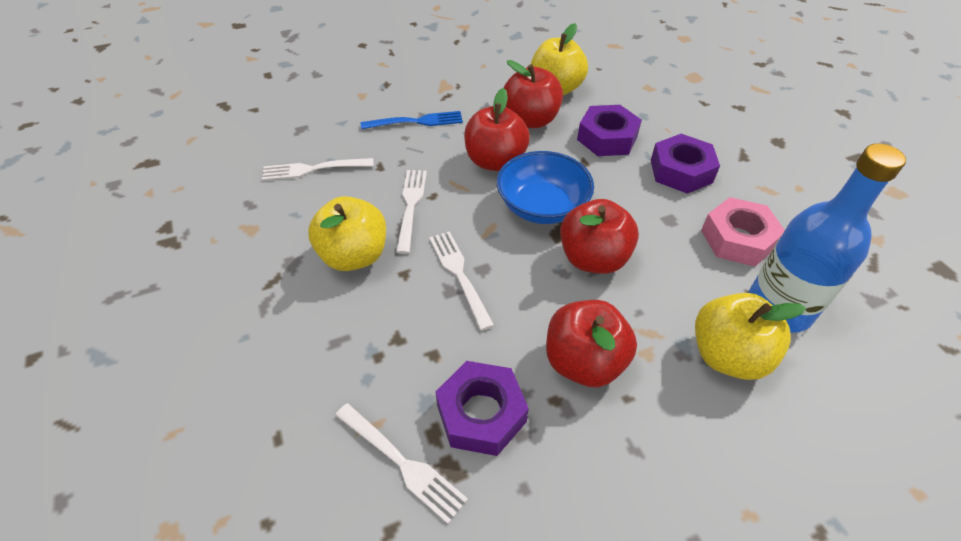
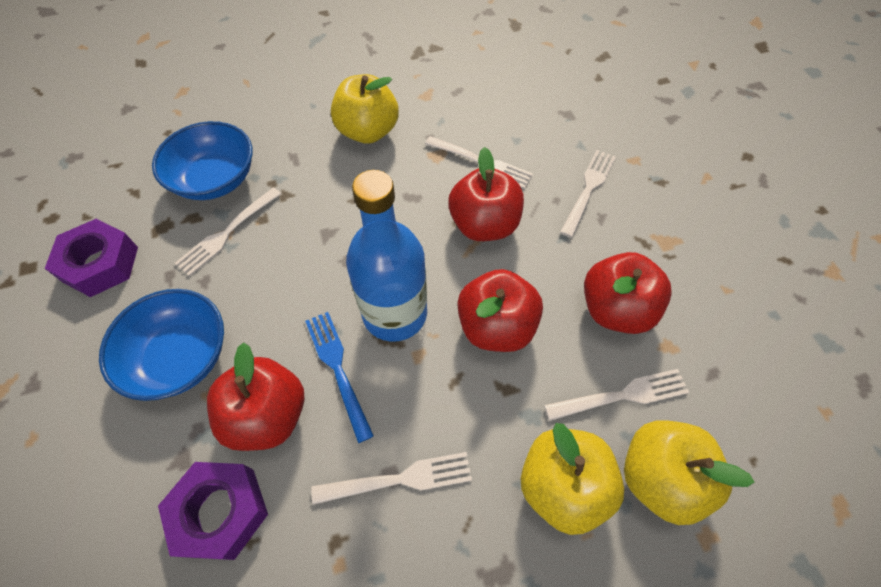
blue bowl: 1 -> 2
pink nut: 1 -> 0
purple nut: 3 -> 2
white fork: 4 -> 5

